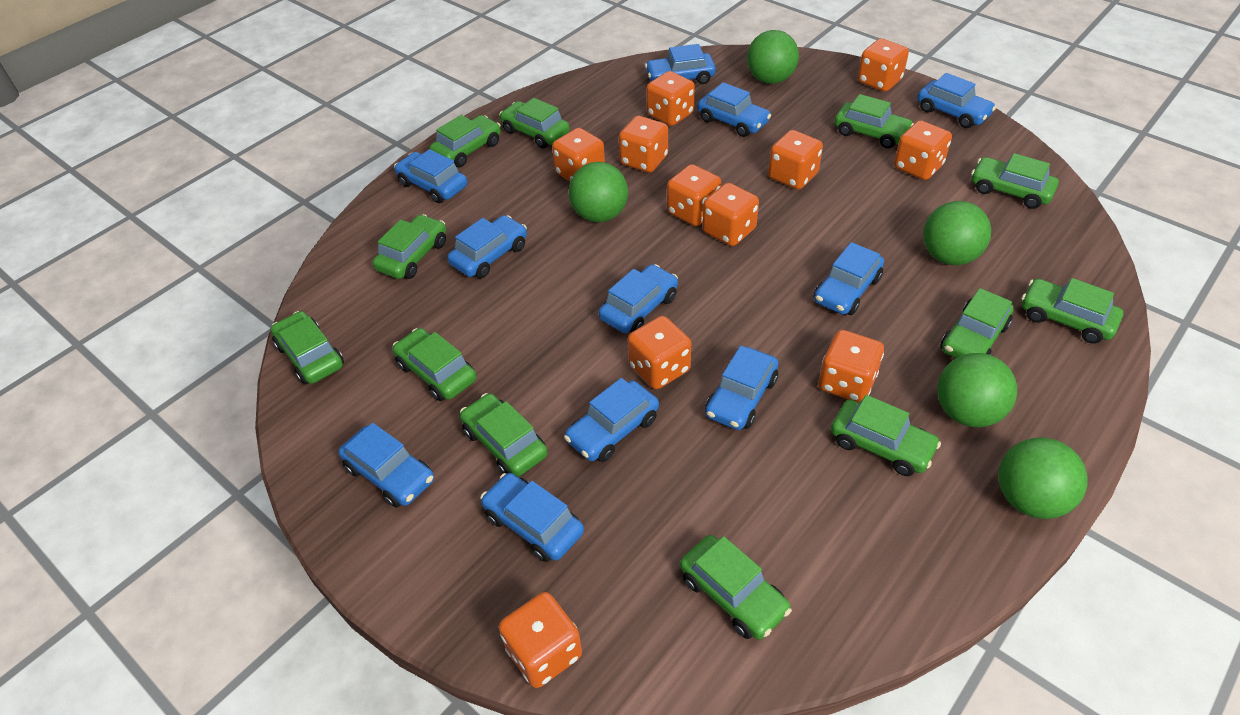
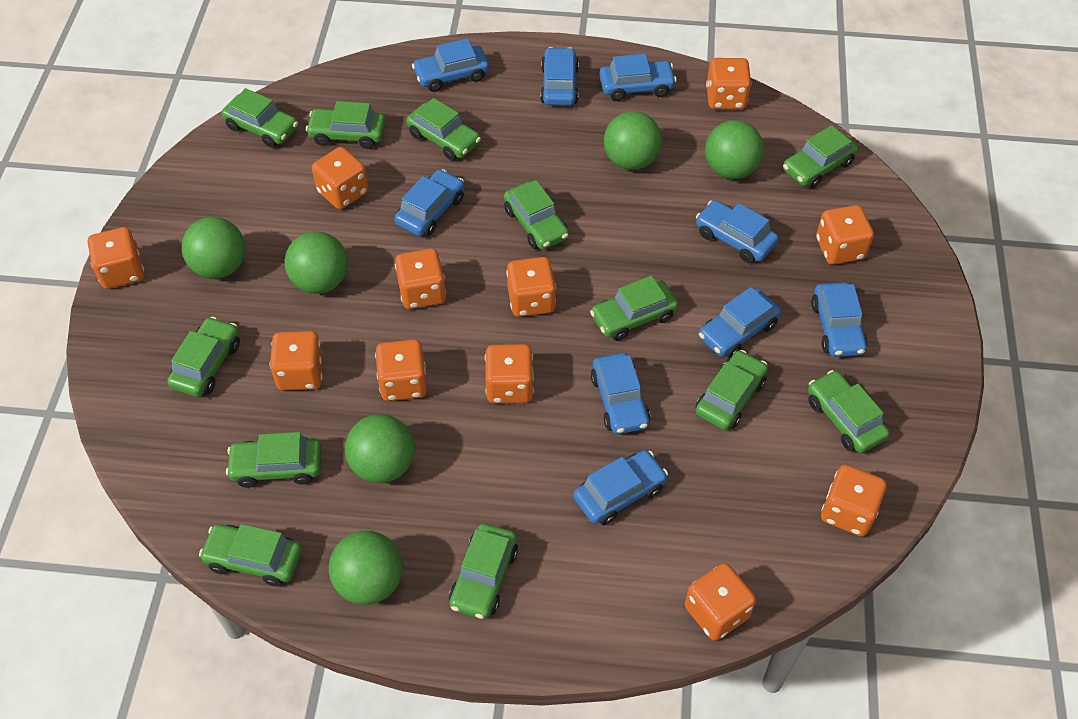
blue car: 11 -> 9
green ball: 5 -> 6

